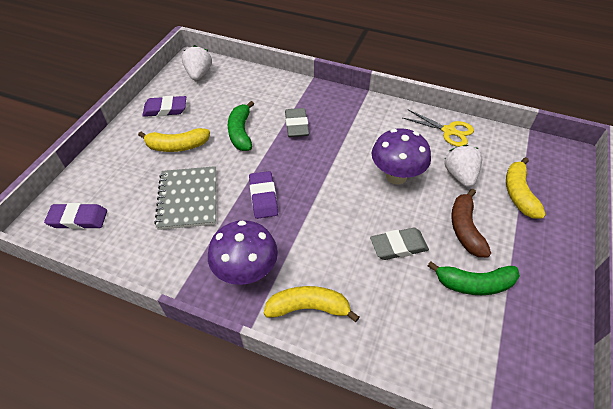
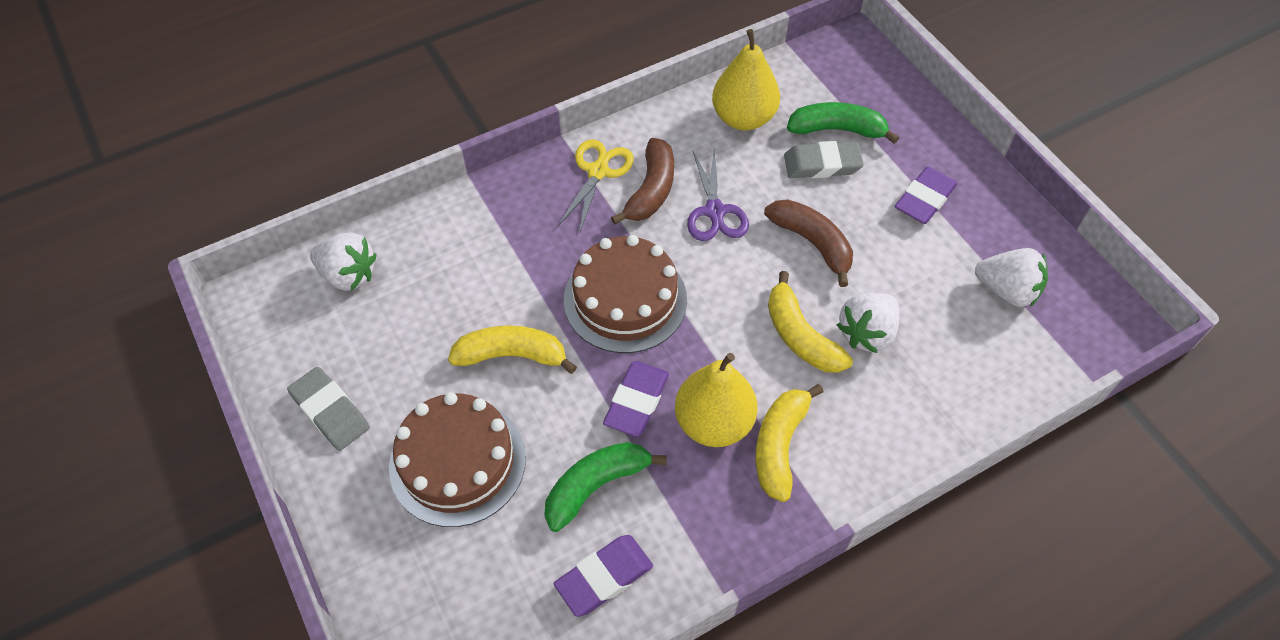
brown banana: 1 -> 2
brown cake: 0 -> 2
grey notebook: 1 -> 0
purple mushroom: 2 -> 0
purple scissors: 0 -> 1
white strawberry: 2 -> 3
yellow pear: 0 -> 2

